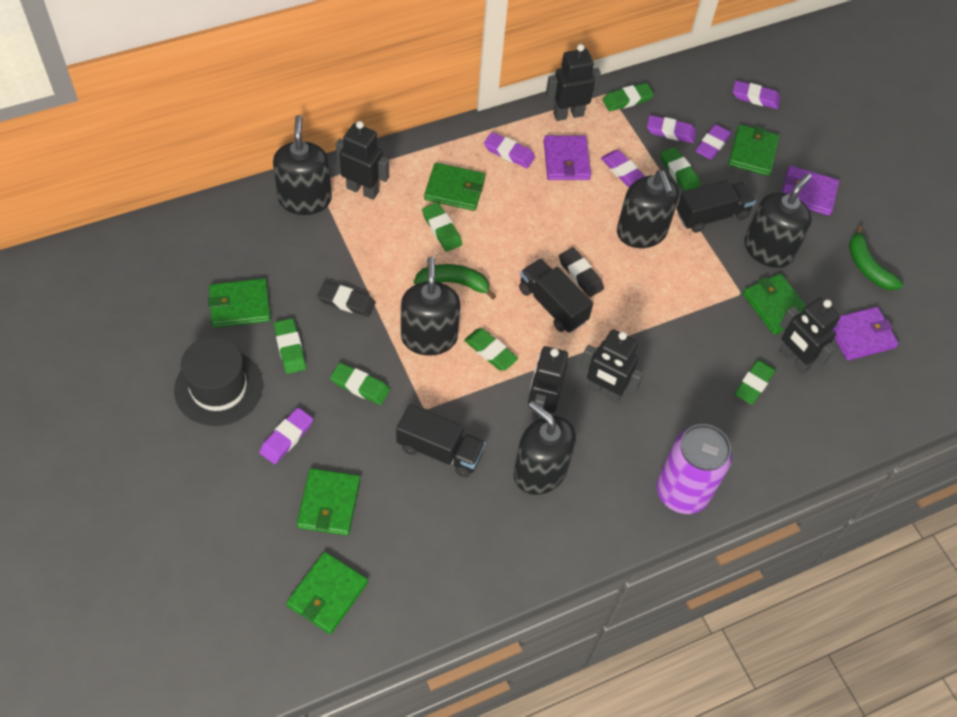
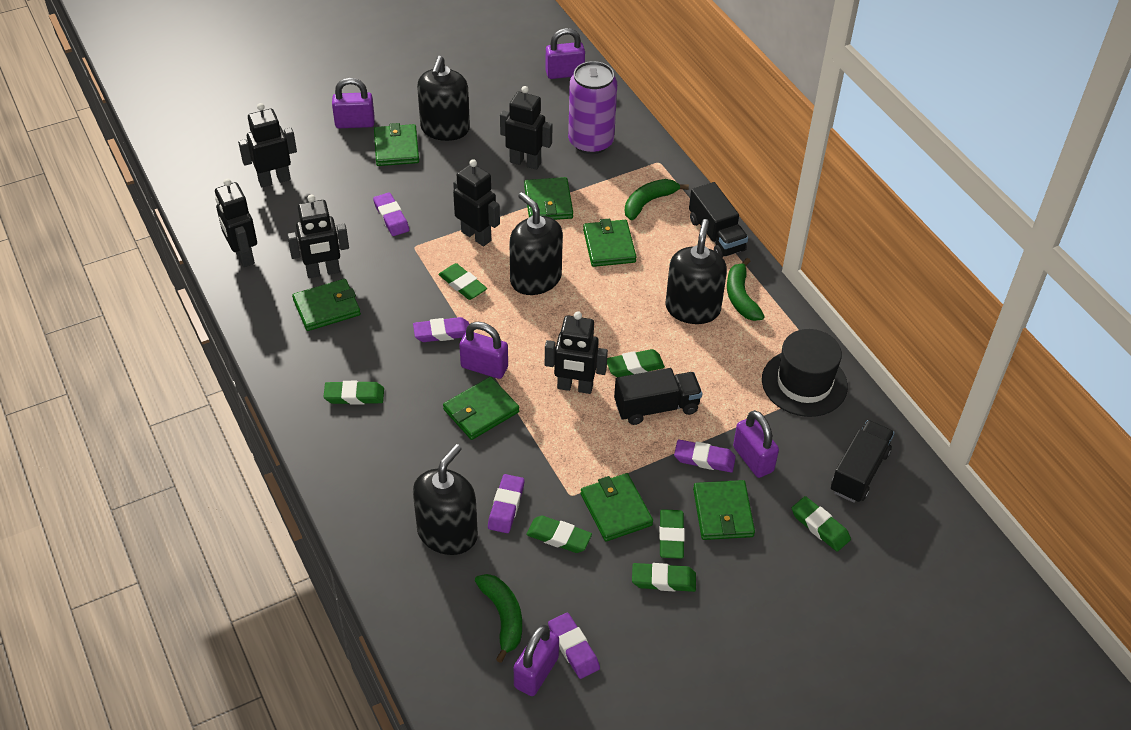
black eraser: 2 -> 0
black robot: 5 -> 6
black soap dispenser: 5 -> 4
green banana: 2 -> 3
green wallet: 6 -> 7
purple eraser: 6 -> 5
purple padlock: 0 -> 5
purple wallet: 3 -> 0

